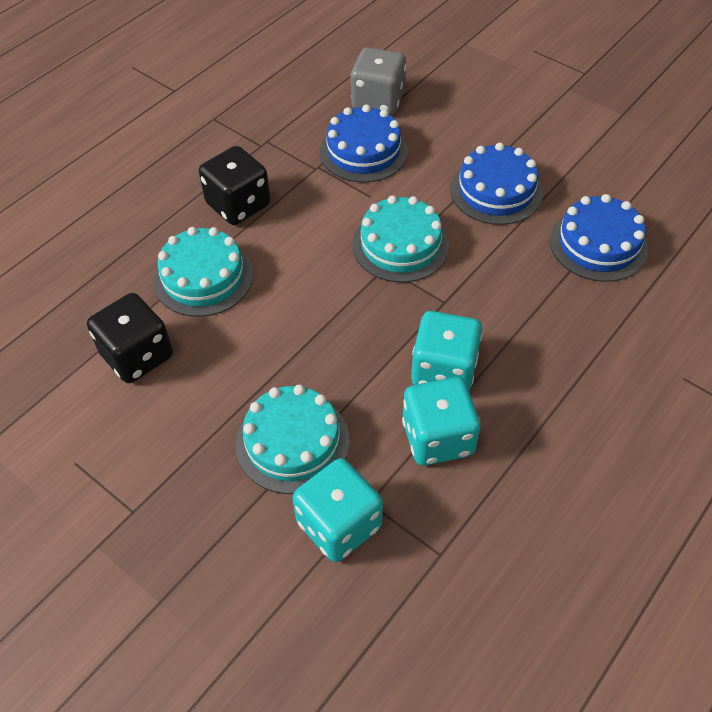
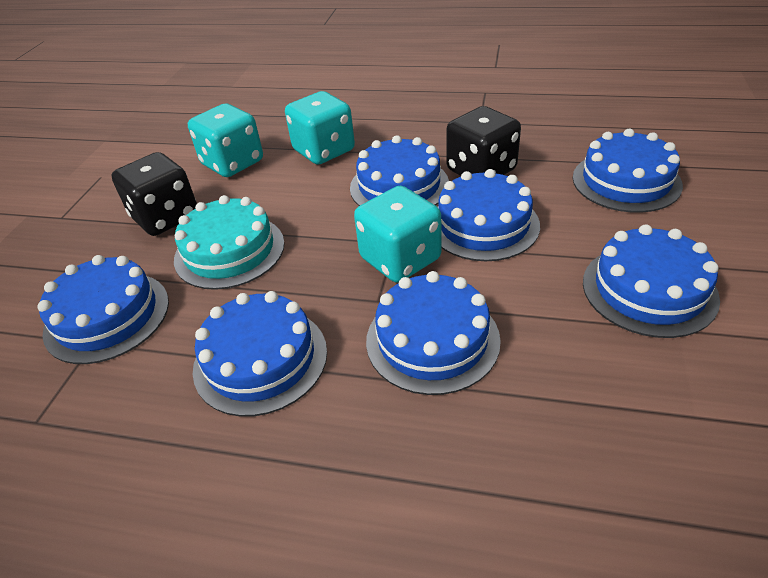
blue cake: 3 -> 7
grey dice: 1 -> 0
turquoise cake: 3 -> 1

